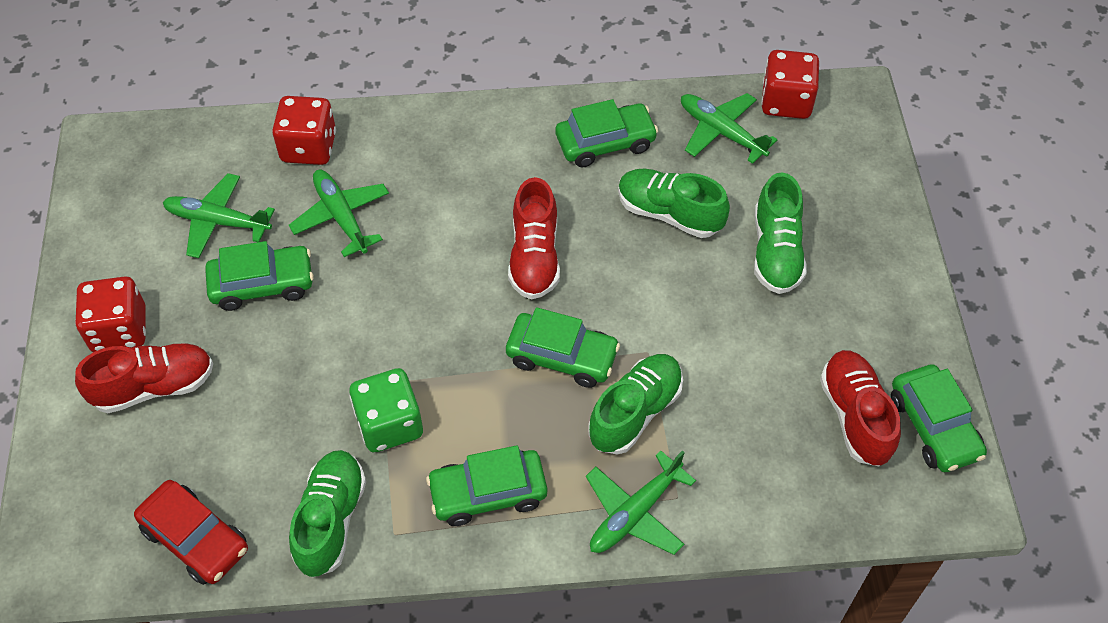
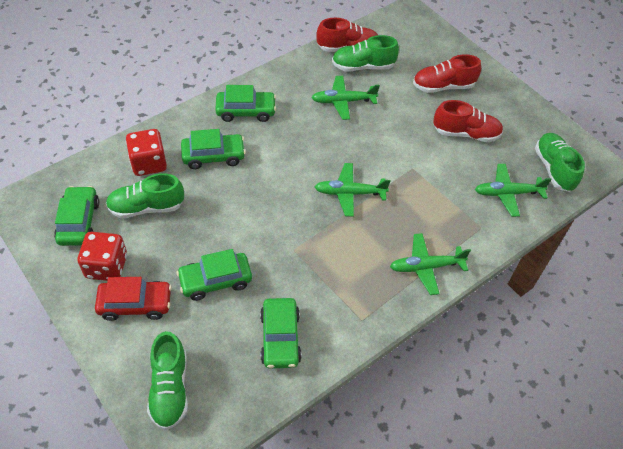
green dice: 1 -> 0
red dice: 3 -> 2

